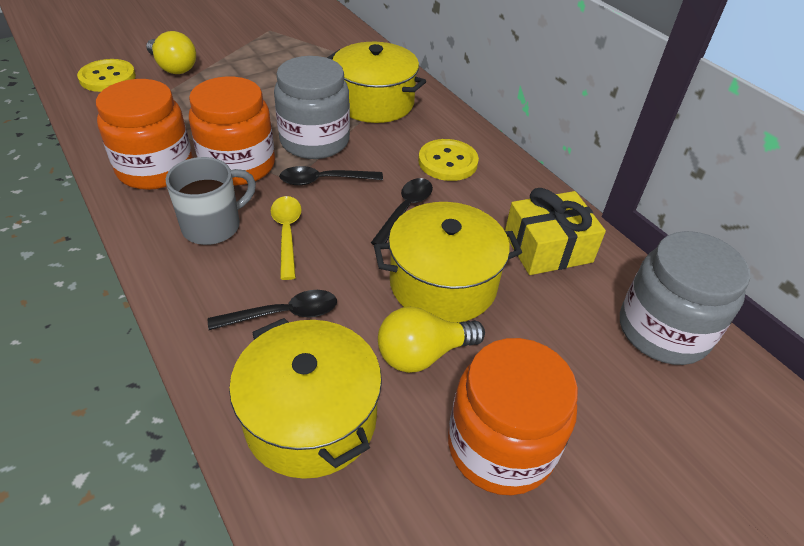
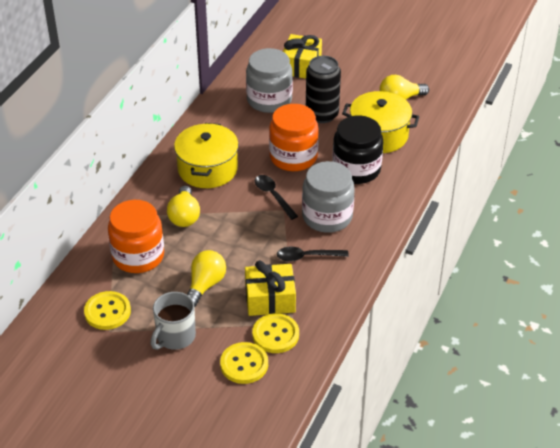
black can: 0 -> 1
black jar: 0 -> 1
black spoon: 3 -> 2
orange jar: 3 -> 2
yellow button: 2 -> 3
yellow gift: 1 -> 2
yellow light bulb: 2 -> 3
yellow pot: 3 -> 2
yellow spoon: 1 -> 0

